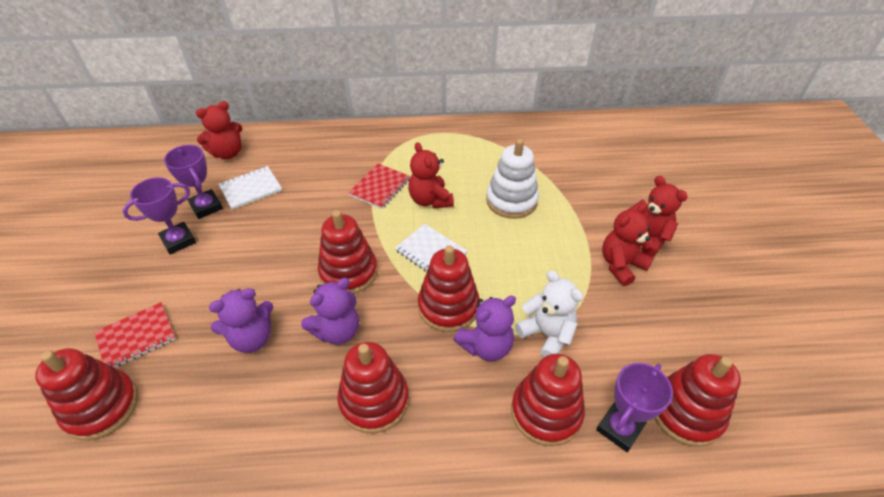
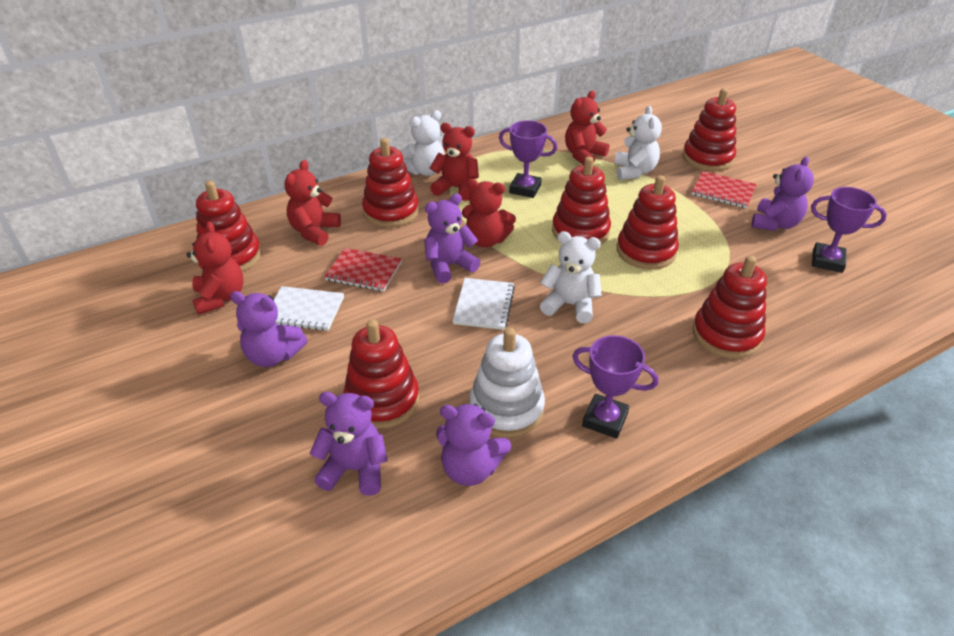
purple teddy bear: 3 -> 5
red stacking toy: 6 -> 7
red teddy bear: 4 -> 5
white teddy bear: 1 -> 3

